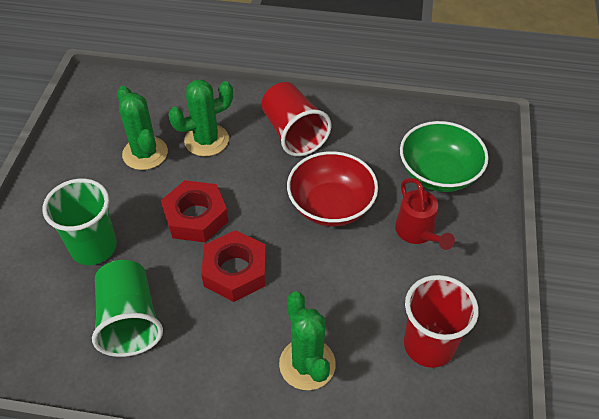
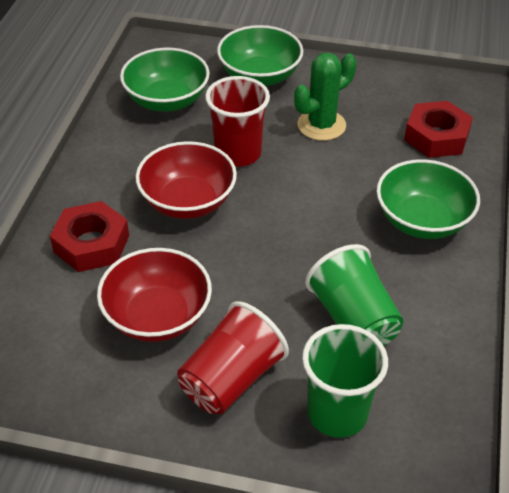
green bowl: 1 -> 3
green cactus: 3 -> 1
red bowl: 1 -> 2
red watering can: 1 -> 0

